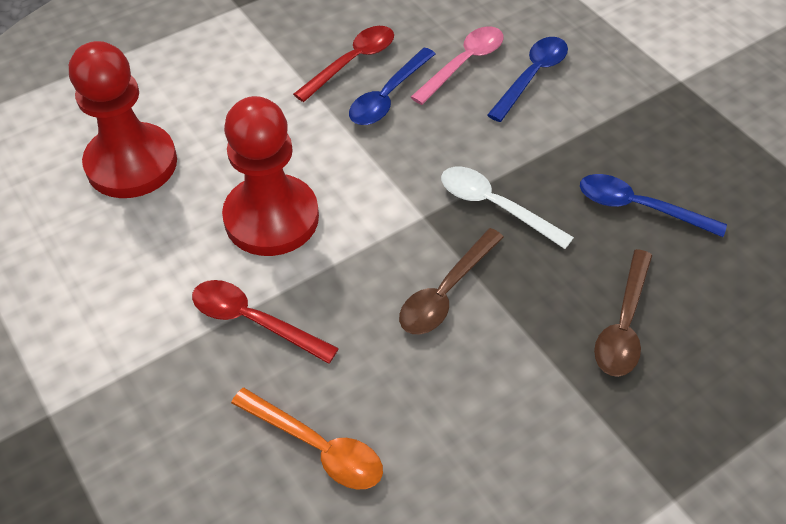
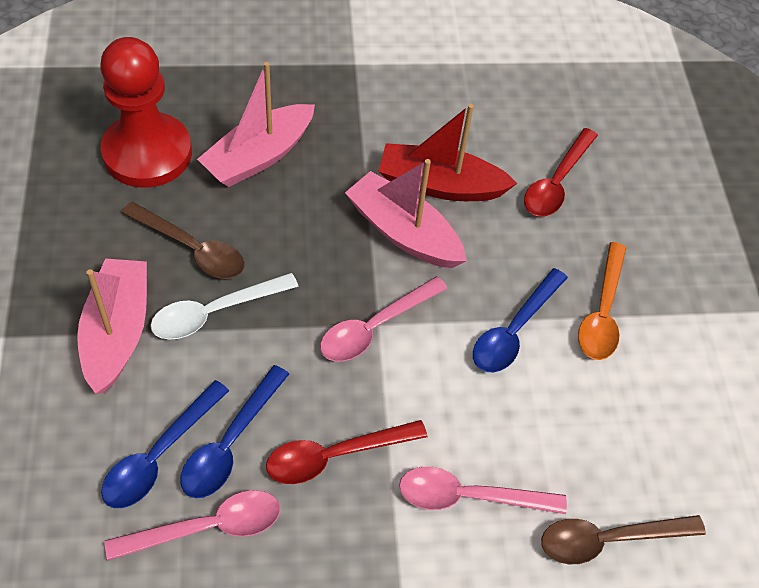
pink boat: 0 -> 3
pink spoon: 1 -> 3
red boat: 0 -> 1
red pawn: 2 -> 1

